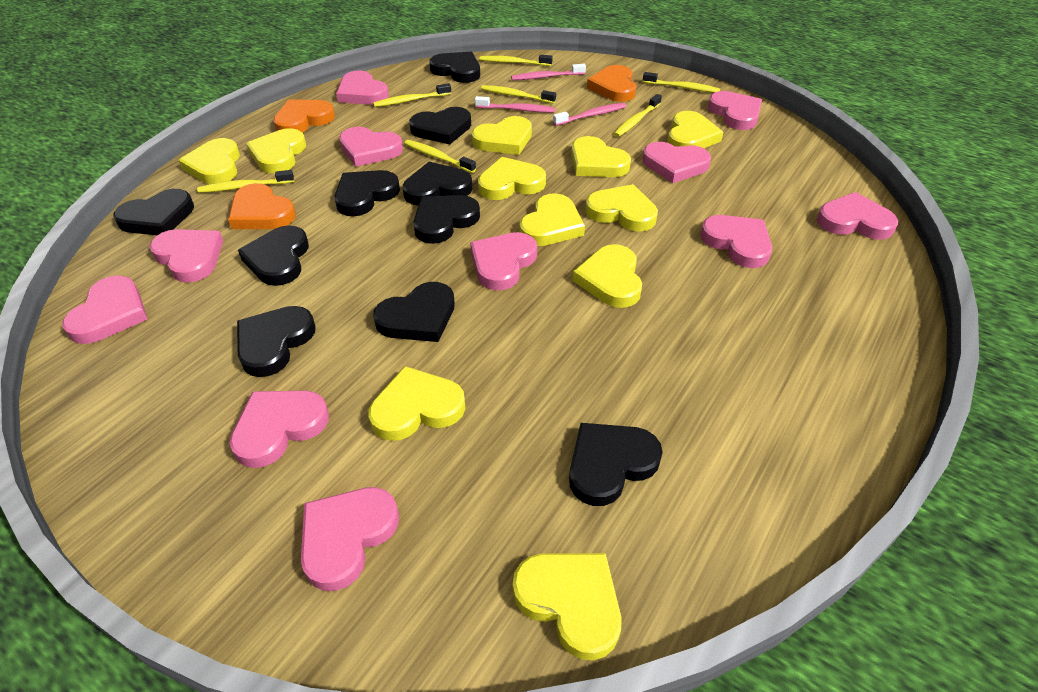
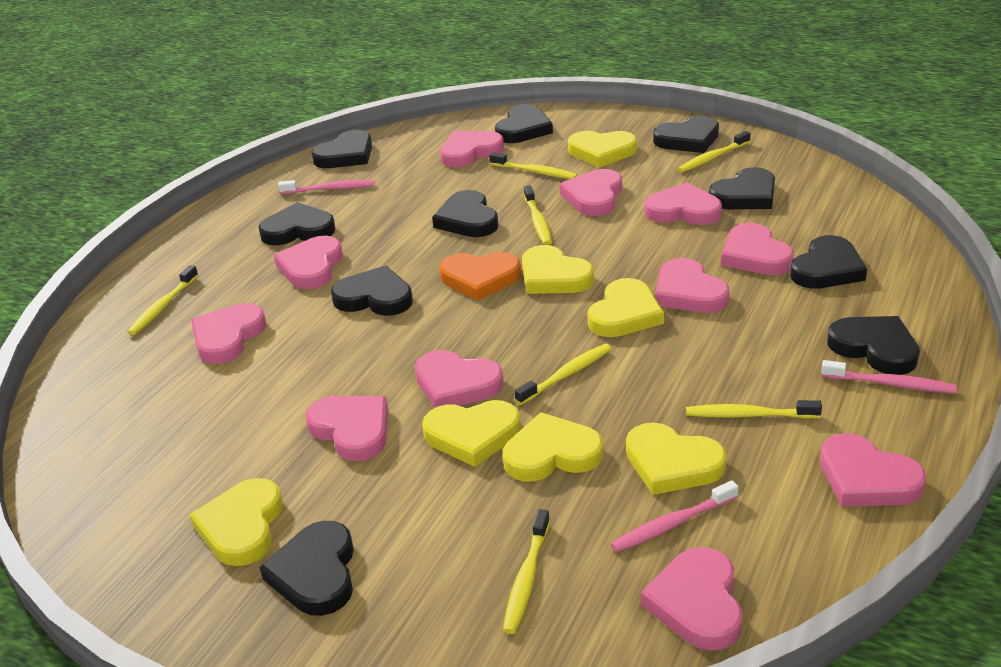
orange heart: 3 -> 1
yellow heart: 11 -> 7

